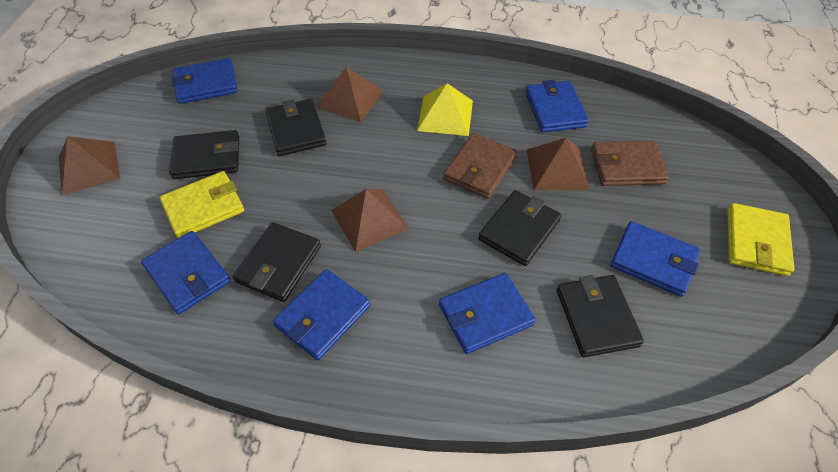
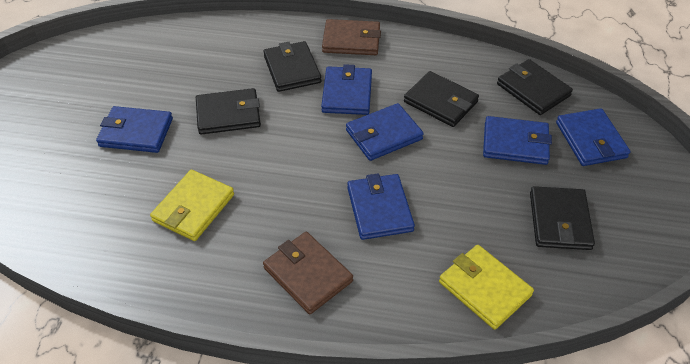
brown pyramid: 4 -> 0
yellow pyramid: 1 -> 0

